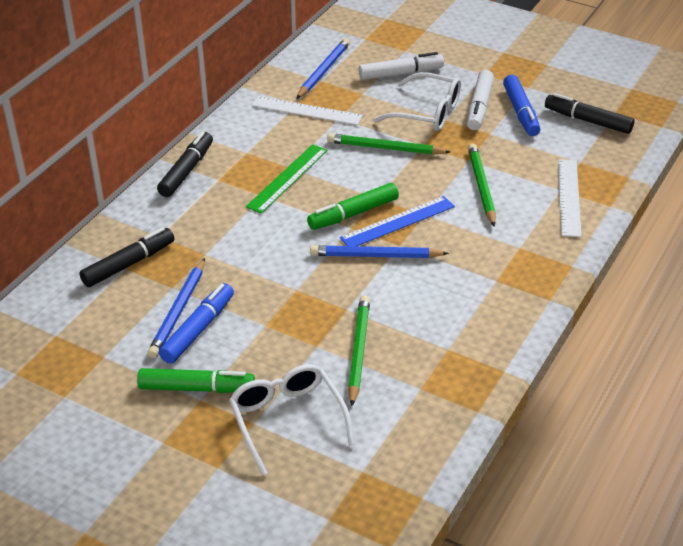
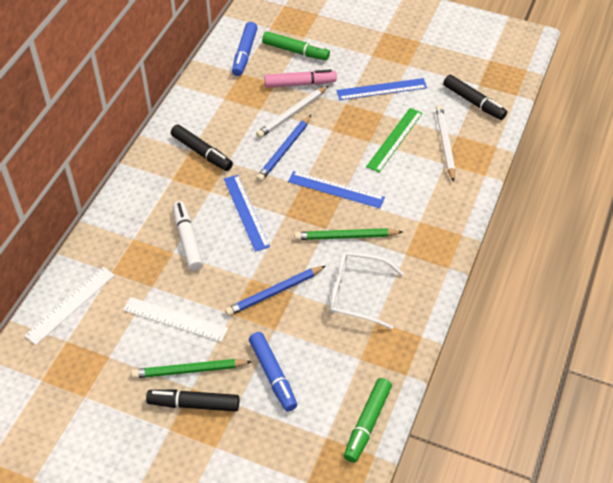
blue pencil: 3 -> 2
blue ruler: 1 -> 3
green pencil: 3 -> 2
pink marker: 0 -> 1
white glasses: 2 -> 1
white marker: 2 -> 1
white pencil: 0 -> 2

